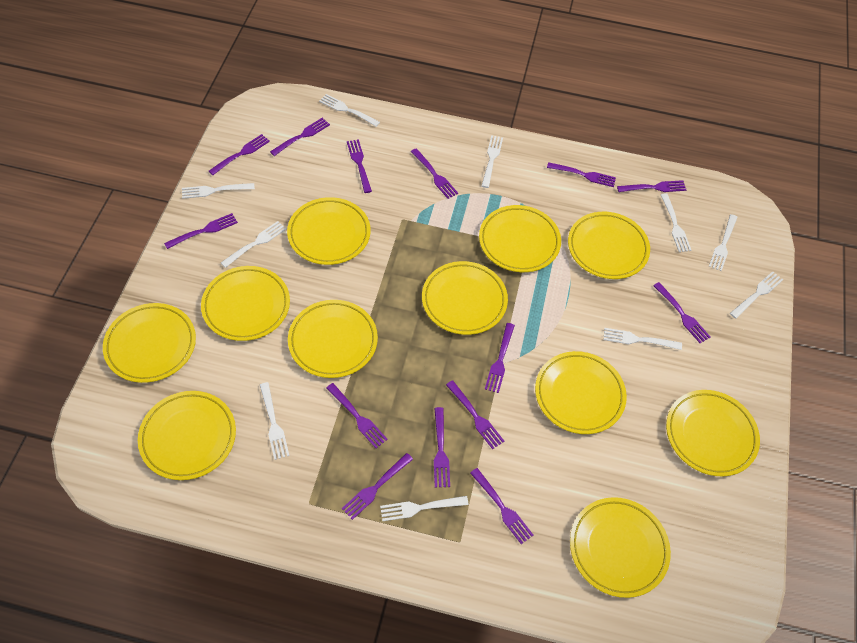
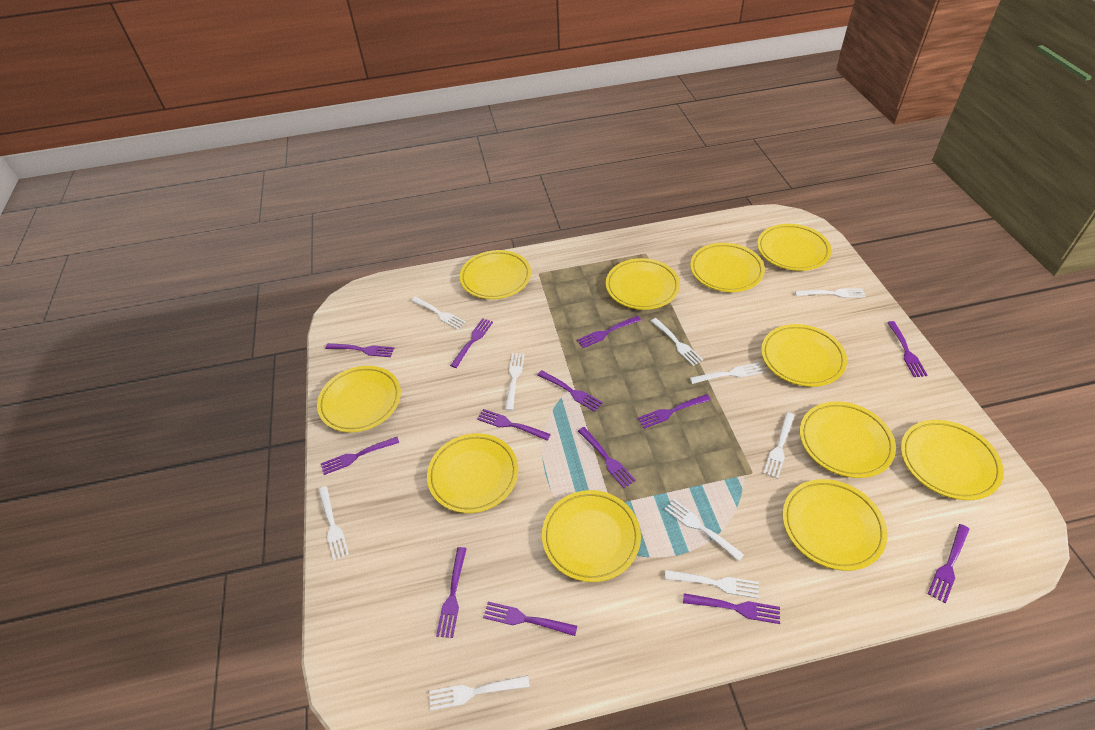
purple fork: 14 -> 13

